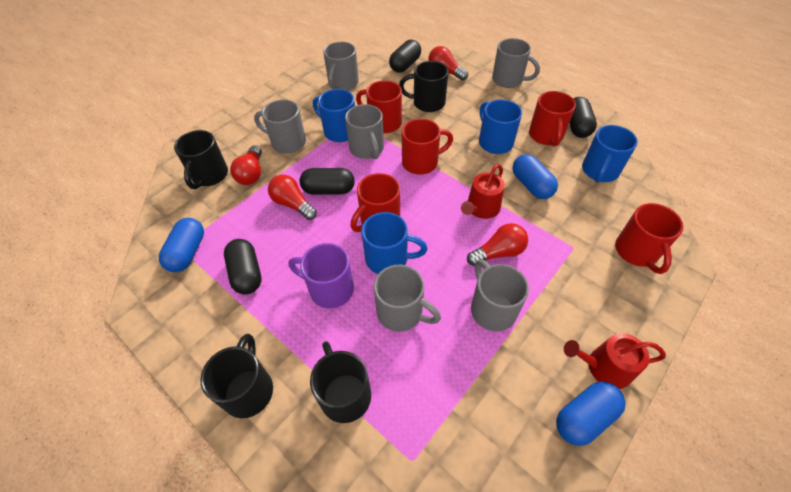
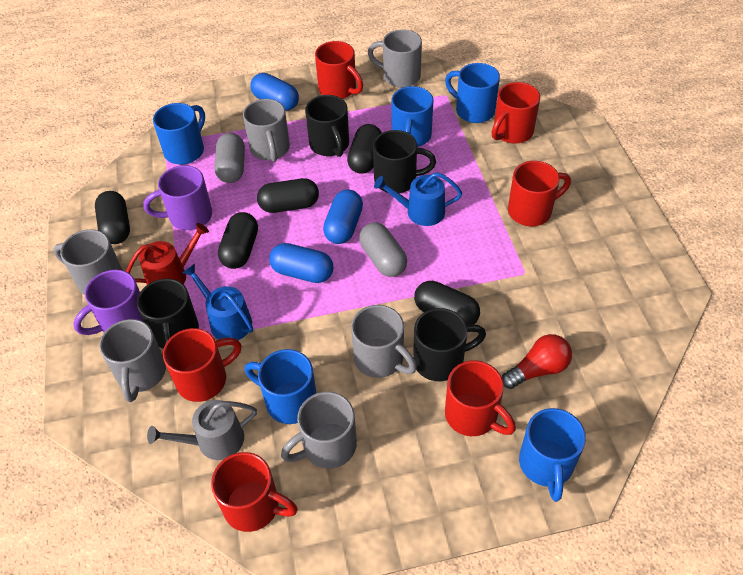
black capsule: 4 -> 5
blue mug: 4 -> 5
blue watering can: 0 -> 2
grey capsule: 0 -> 2
grey watering can: 0 -> 1
purple mug: 1 -> 2
red light bulb: 4 -> 1
red mug: 5 -> 6
red watering can: 2 -> 1

